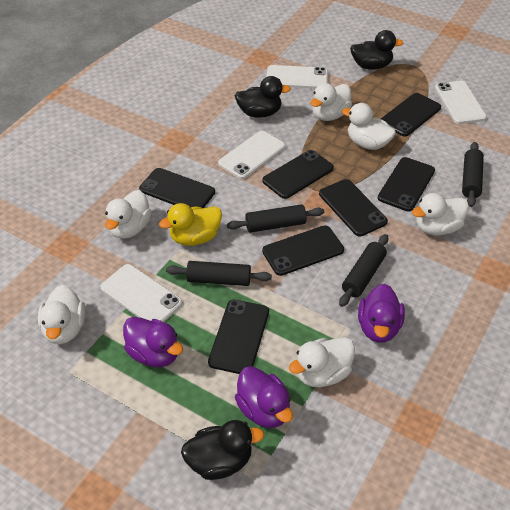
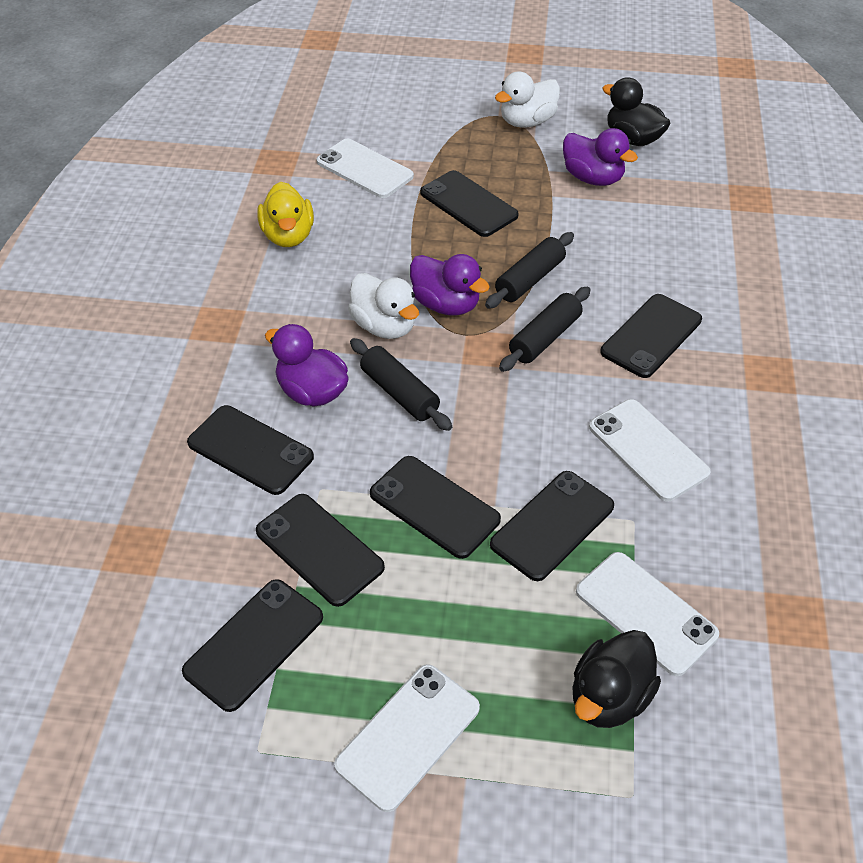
black duck: 3 -> 2
black rolling pin: 4 -> 3
white duck: 6 -> 2

